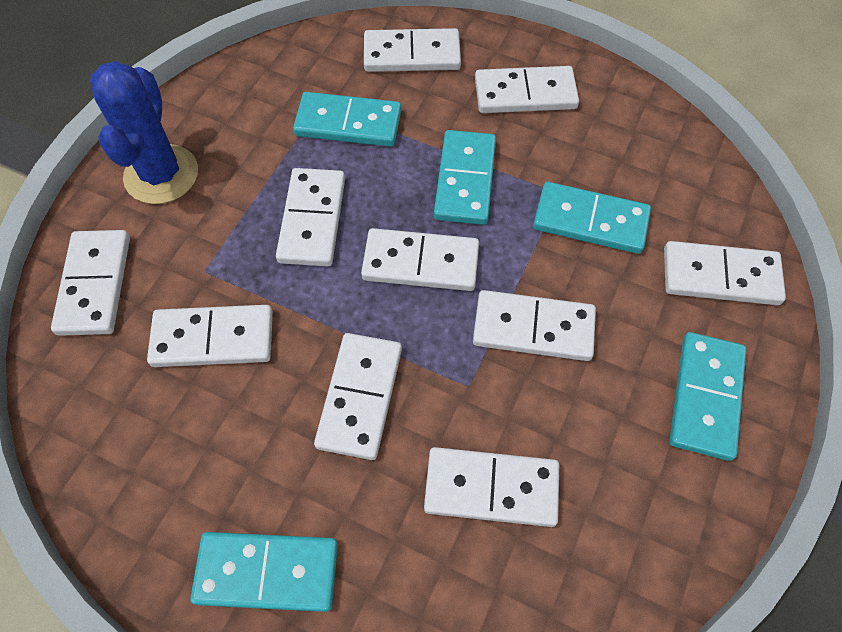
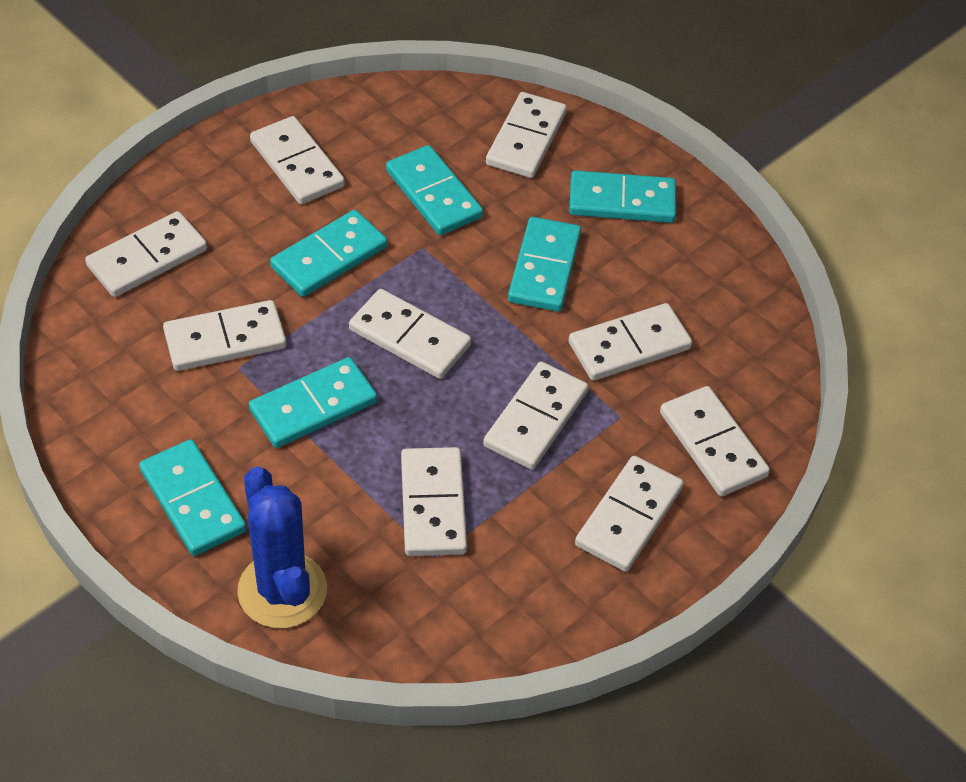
turquoise domino: 5 -> 6

